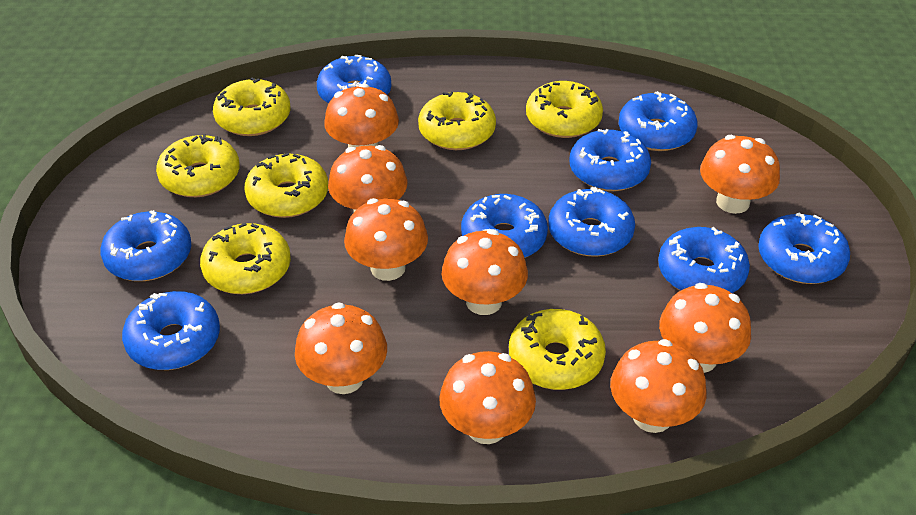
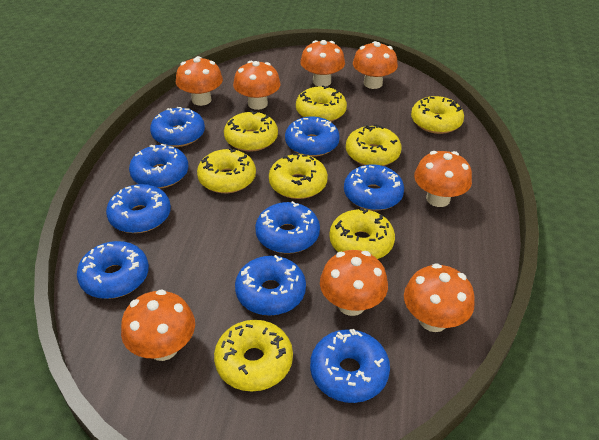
orange mushroom: 9 -> 8
yellow donut: 7 -> 8

